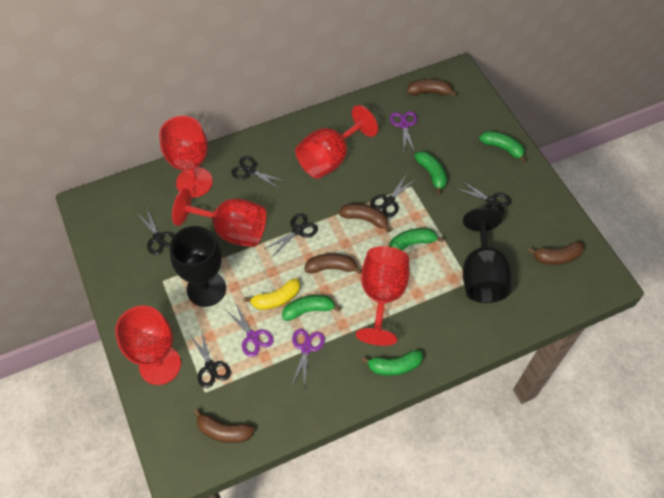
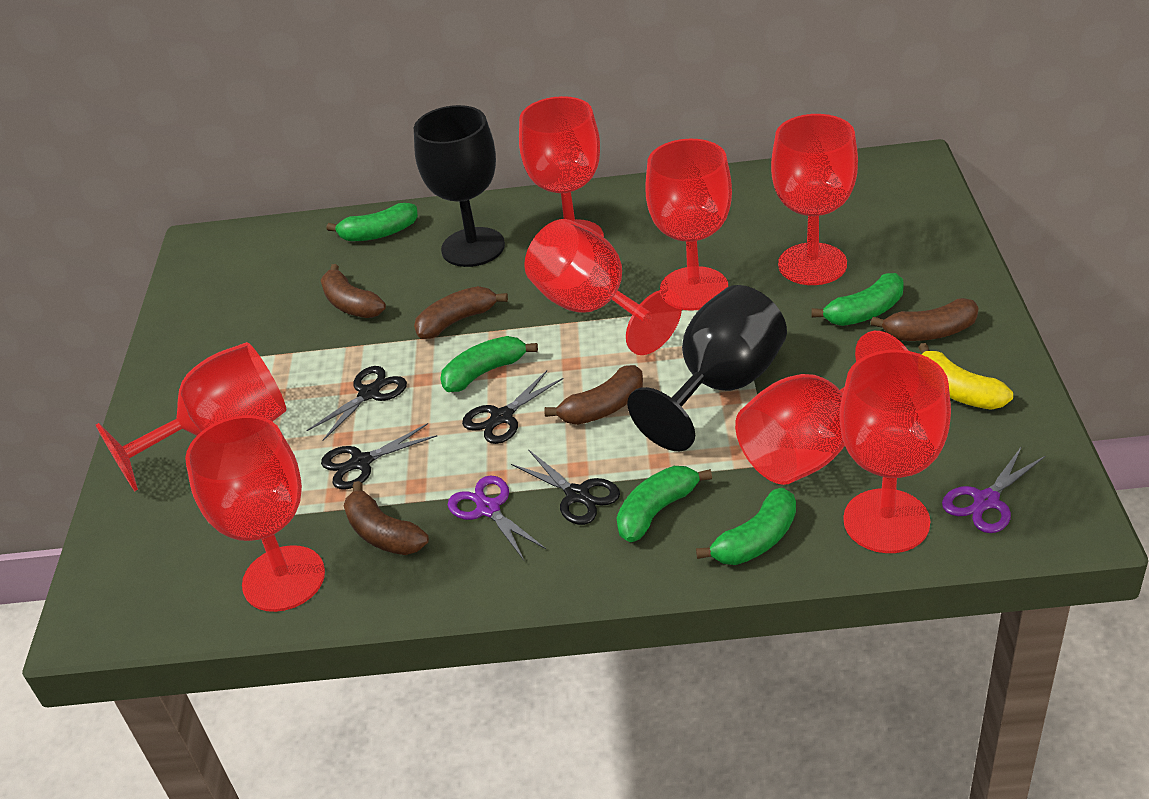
black scissors: 6 -> 4
purple scissors: 3 -> 2
red goblet: 5 -> 8

